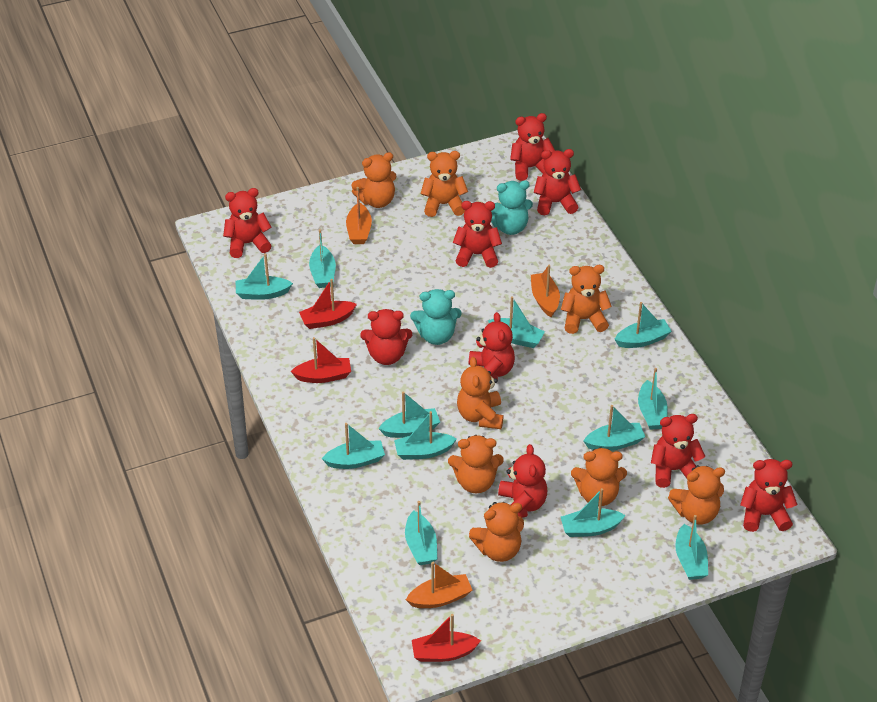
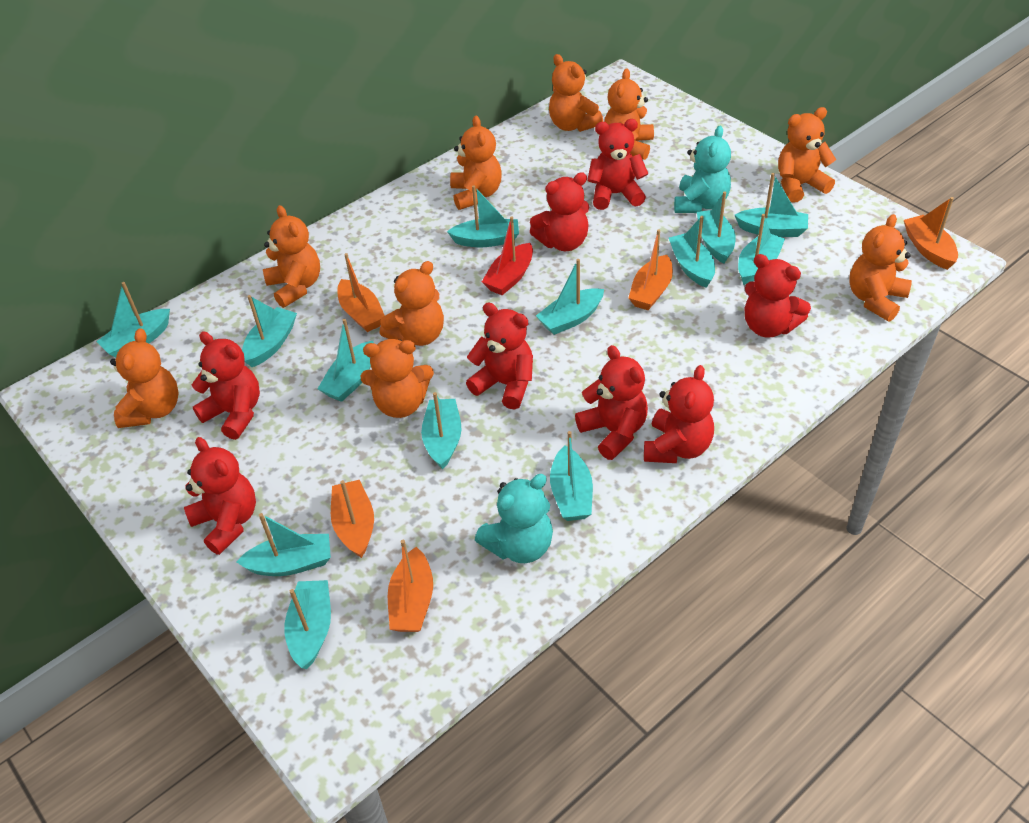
orange boat: 3 -> 5
orange teddy bear: 8 -> 9
red boat: 3 -> 1
red teddy bear: 9 -> 8
turquoise boat: 12 -> 13

